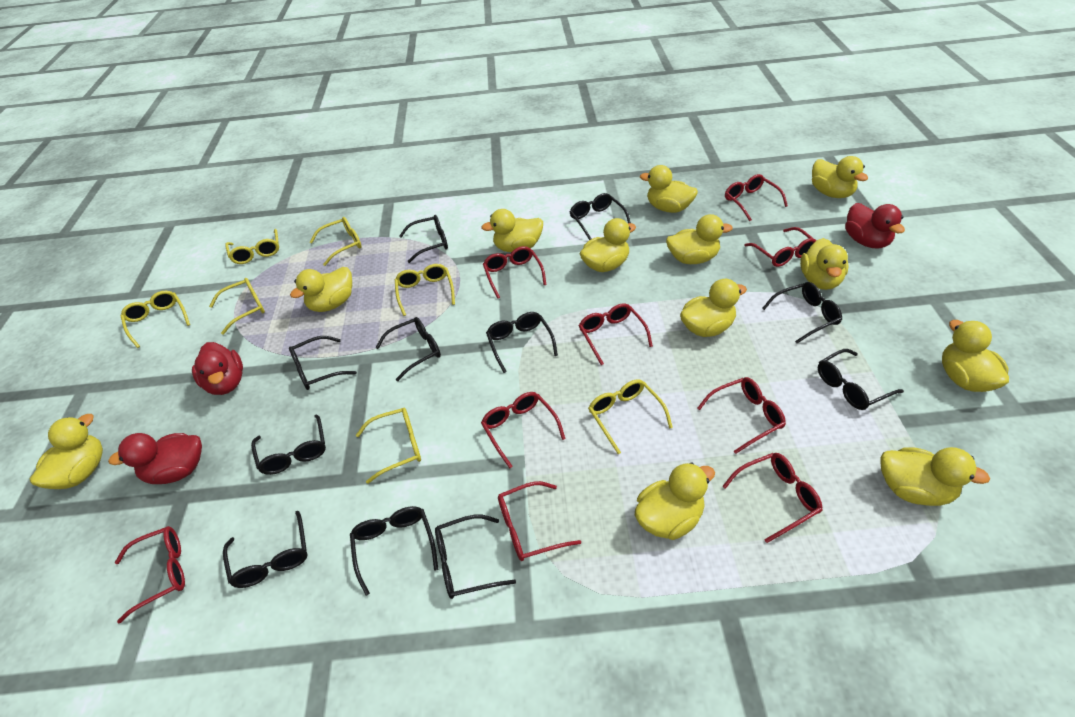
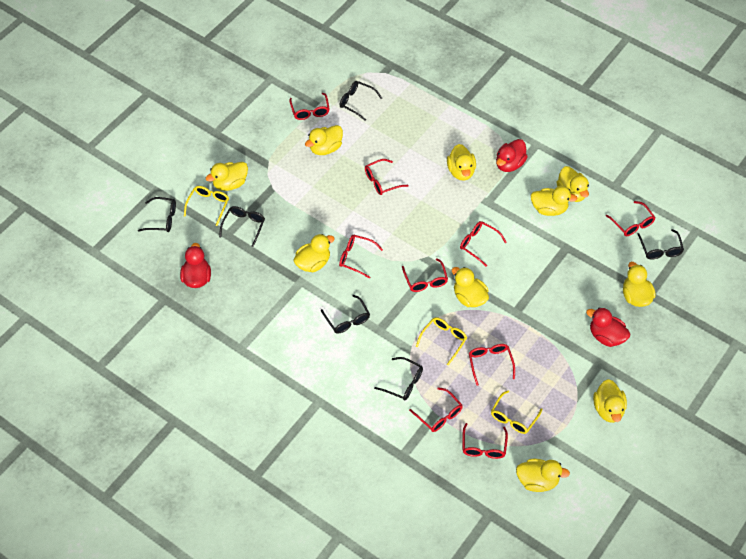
black glasses: 11 -> 6
yellow duck: 12 -> 10
yellow glasses: 7 -> 3

